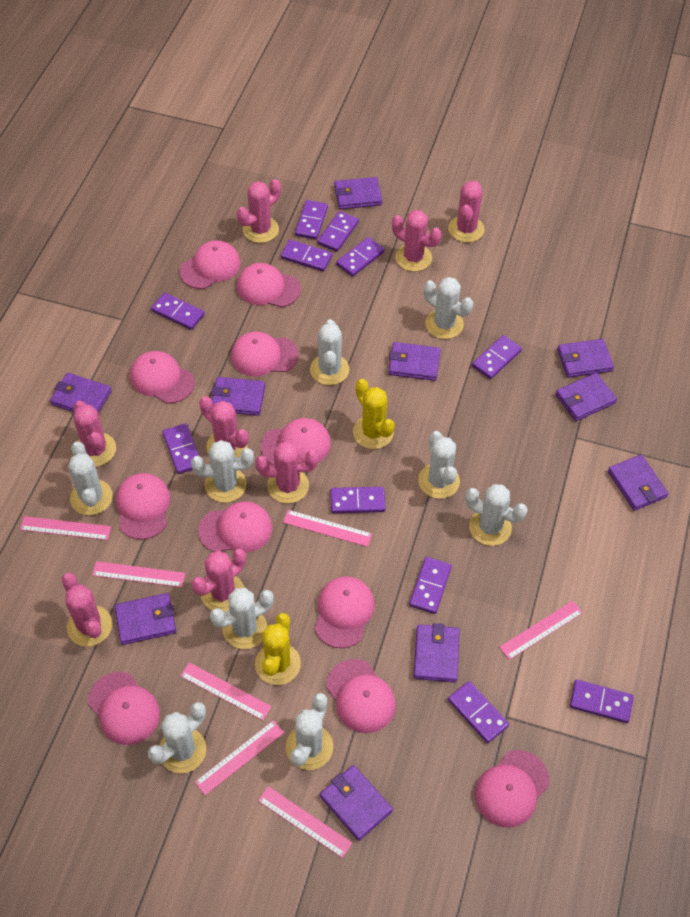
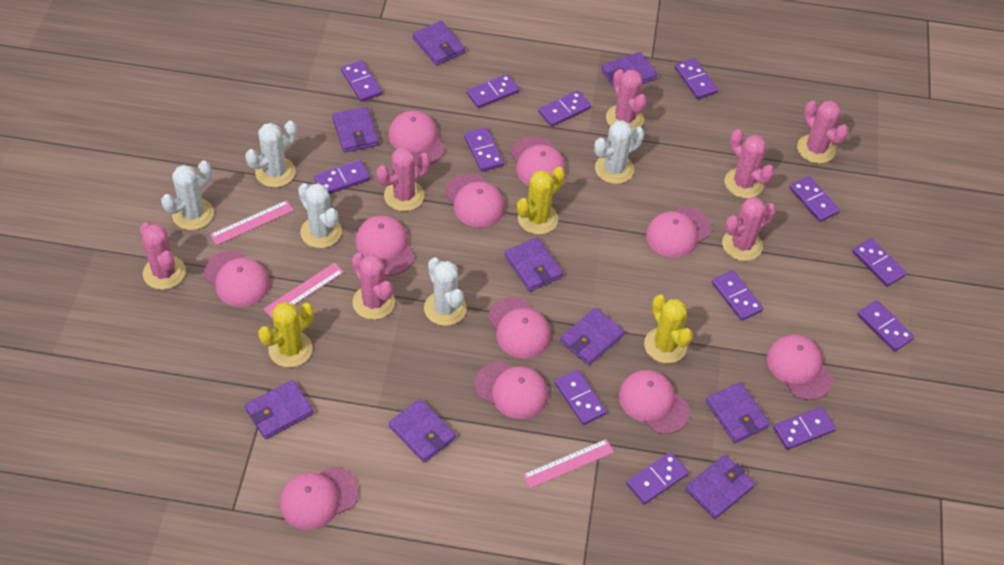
pink cactus: 8 -> 7
pink ruler: 7 -> 3
purple domino: 11 -> 13
purple wallet: 10 -> 9
white cactus: 9 -> 5
yellow cactus: 2 -> 3

